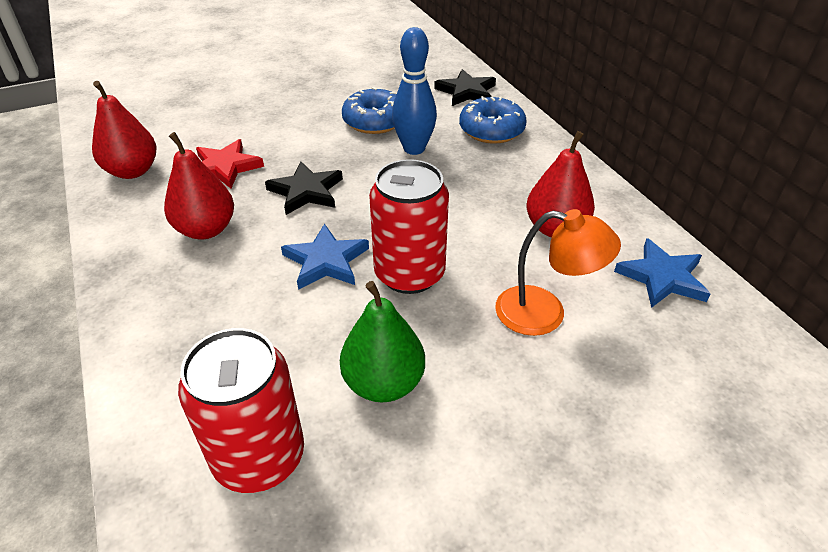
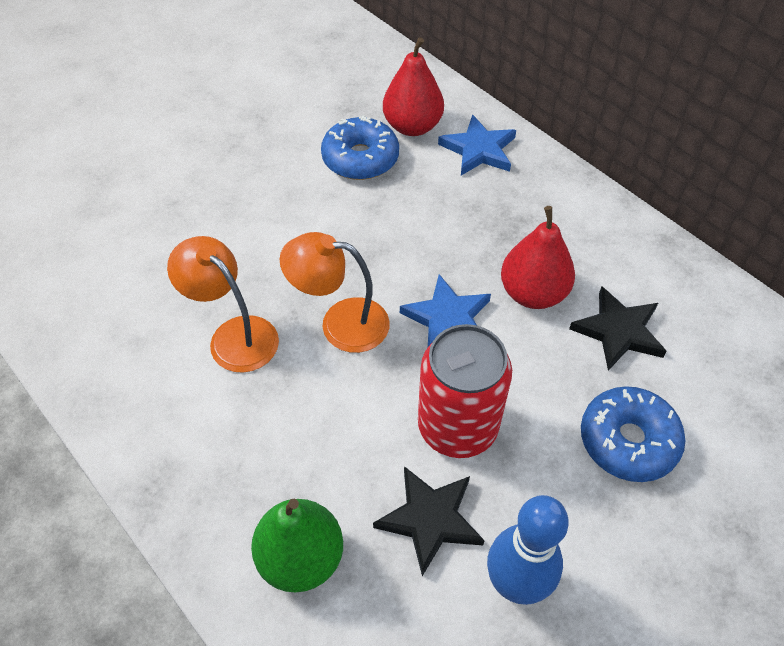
orange lamp: 1 -> 2
red can: 2 -> 1
red pear: 3 -> 2
red star: 1 -> 0

